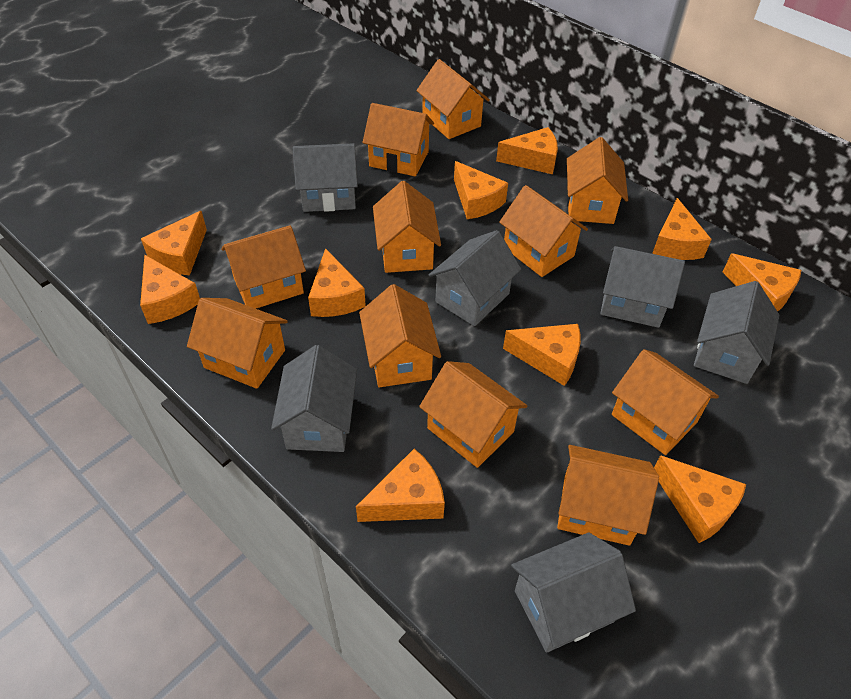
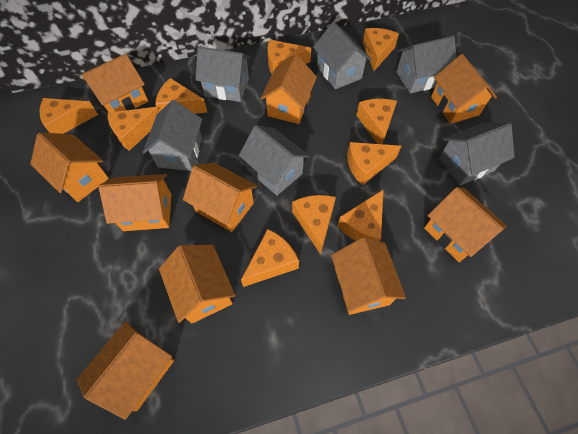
orange house: 11 -> 10

